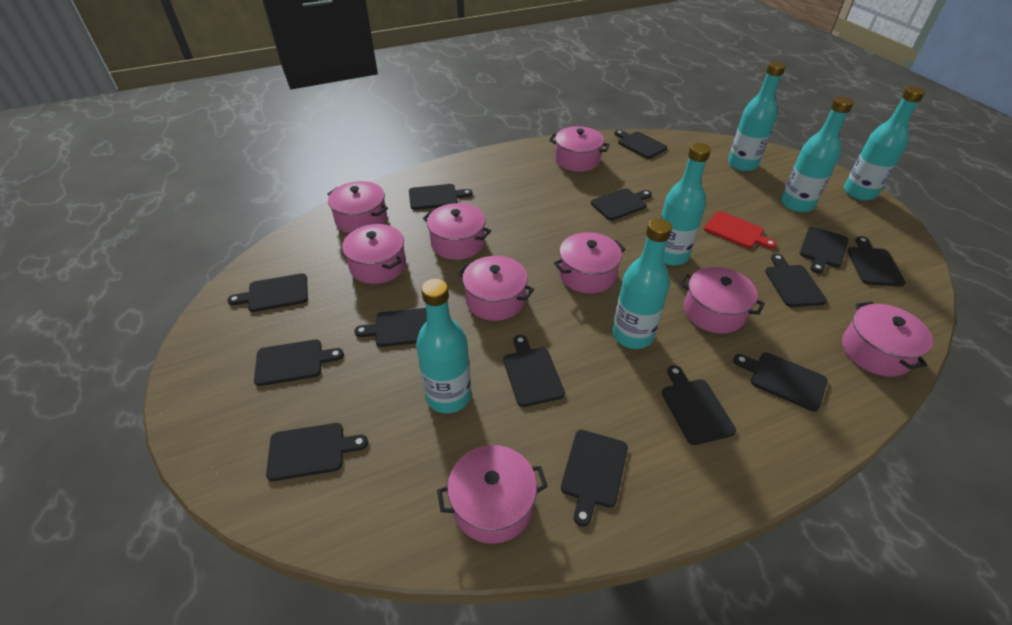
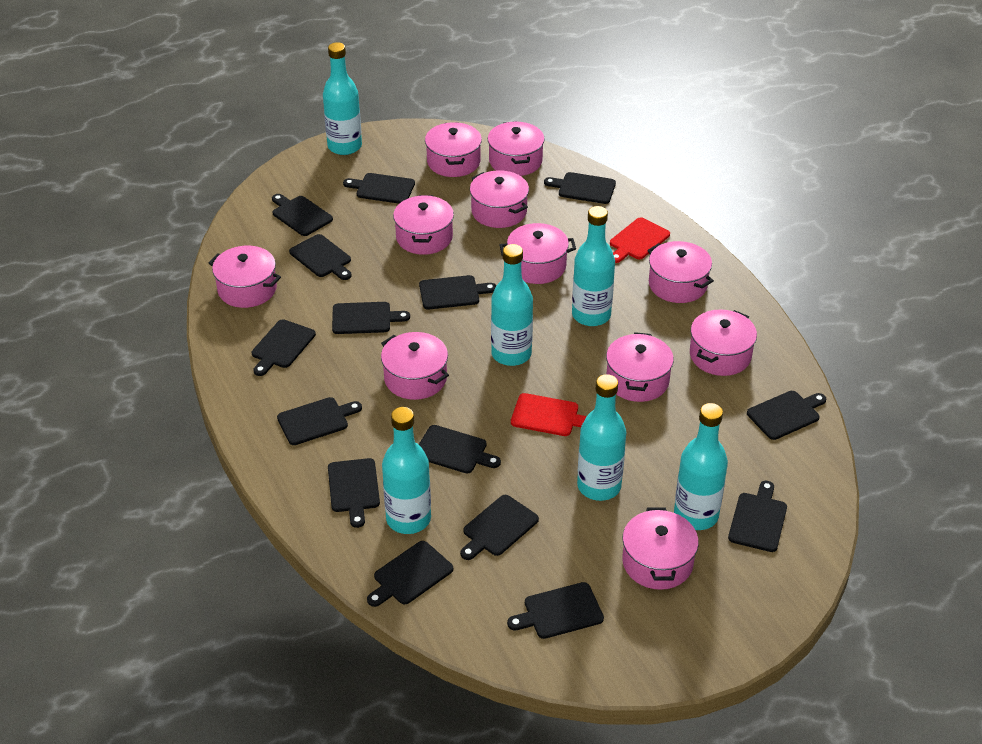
black cutting board: 14 -> 15
pink pot: 9 -> 11
red cutting board: 1 -> 2

